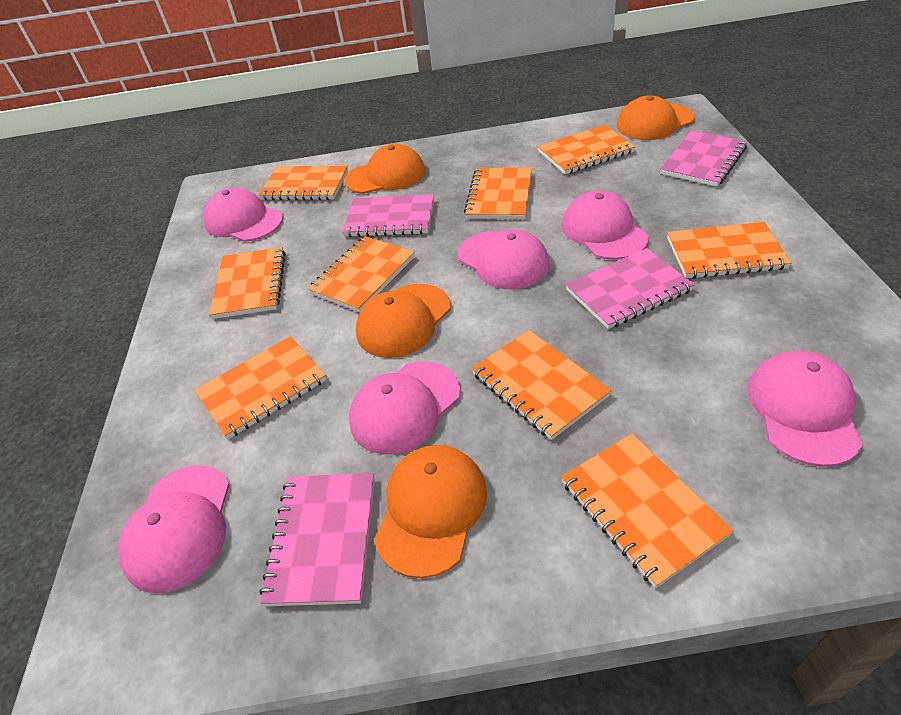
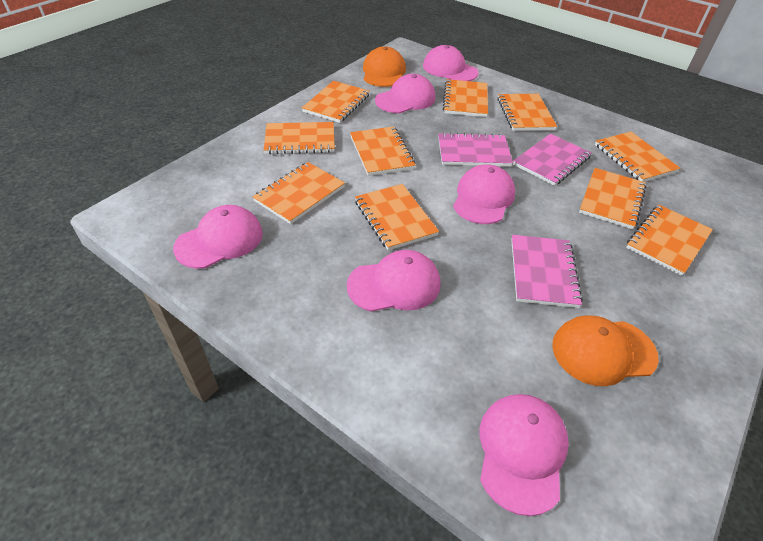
orange cap: 4 -> 2
orange notebook: 9 -> 10
pink notebook: 4 -> 3

